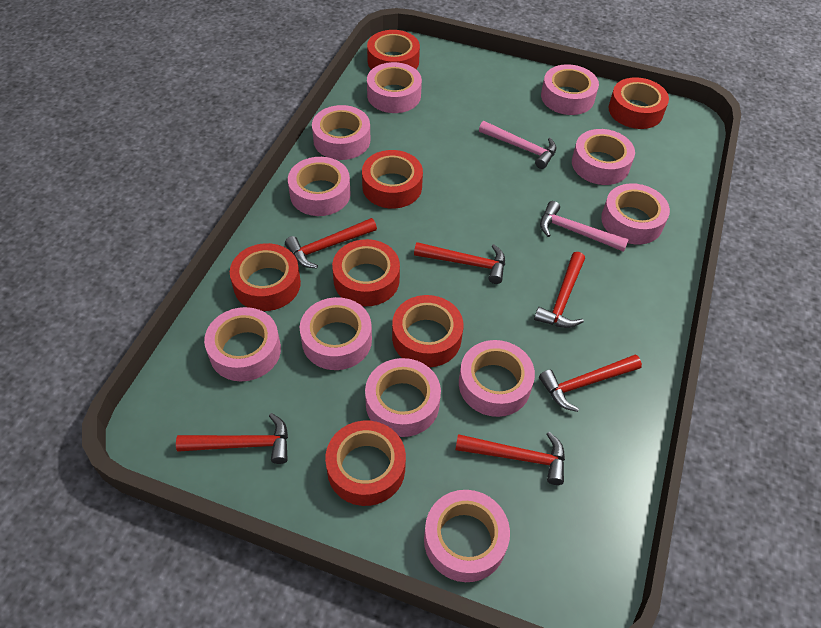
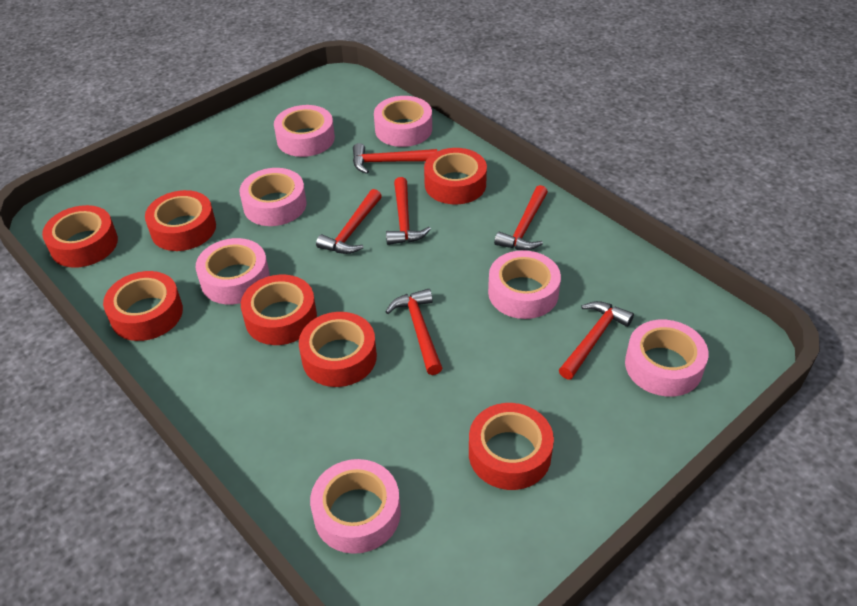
pink hammer: 2 -> 0
pink tape: 11 -> 7

